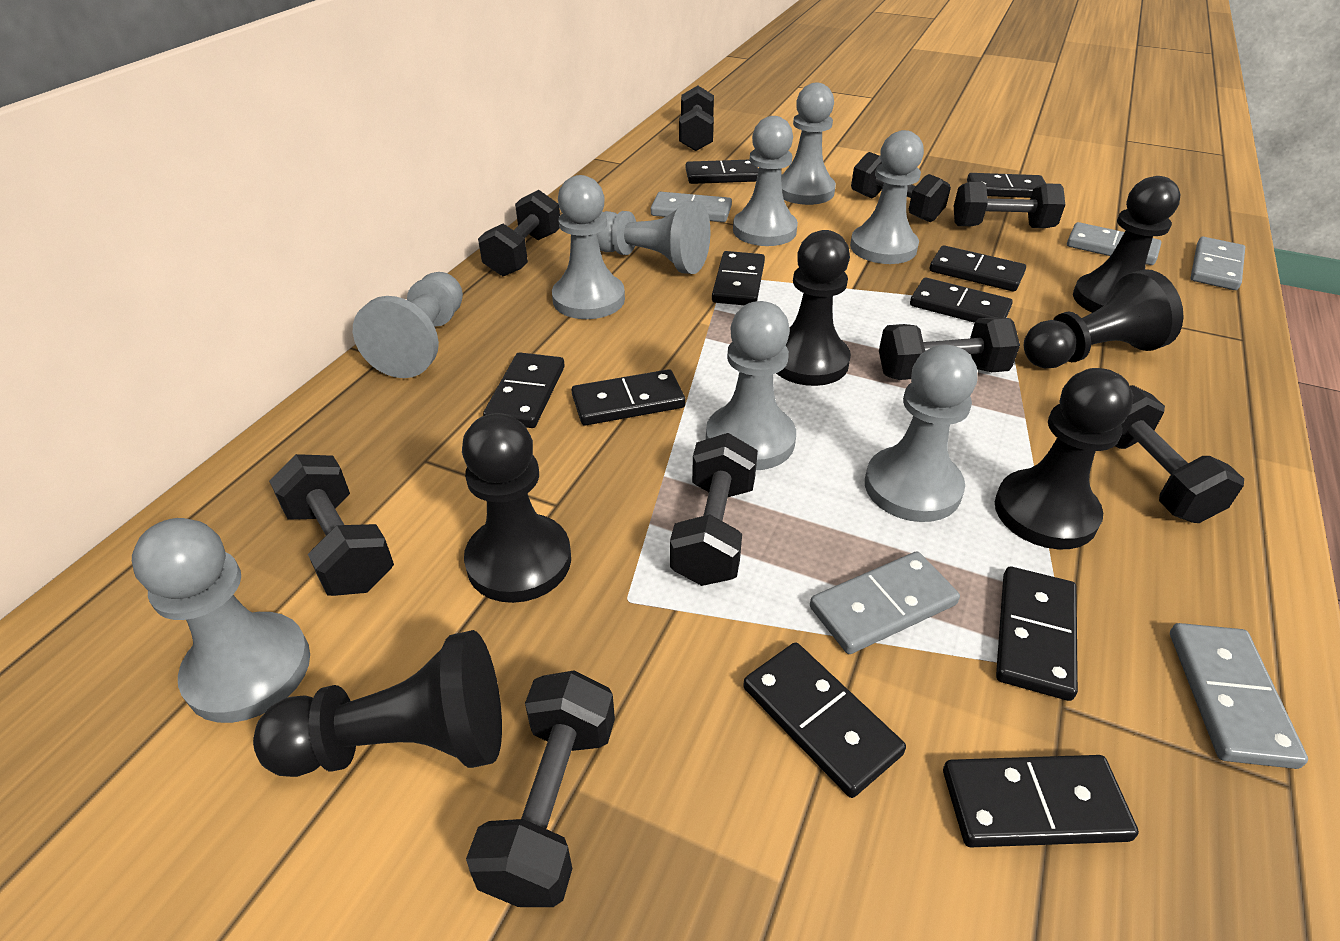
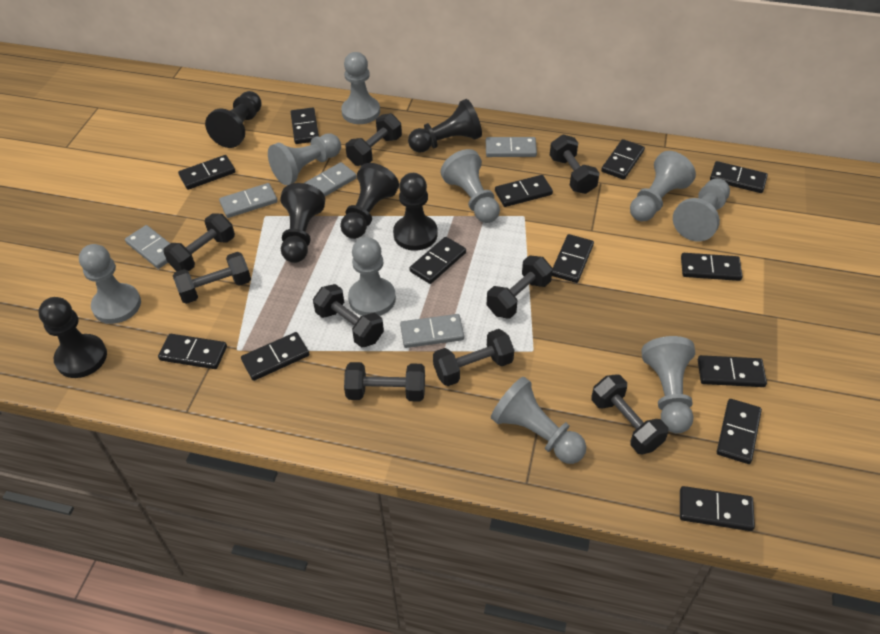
black domino: 10 -> 13

